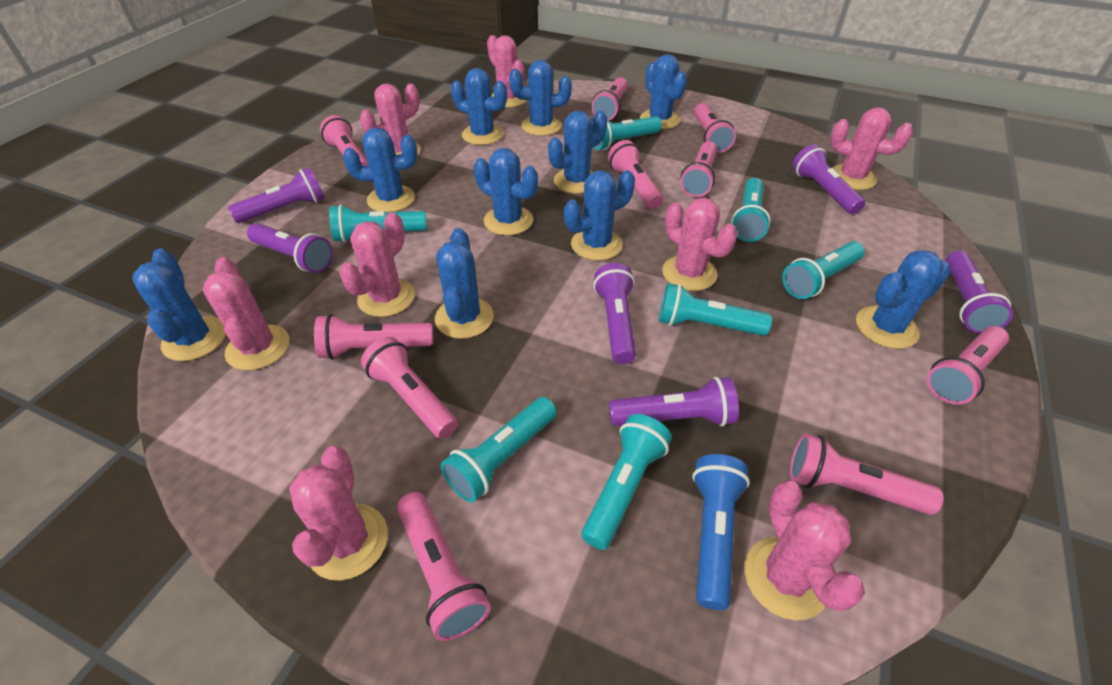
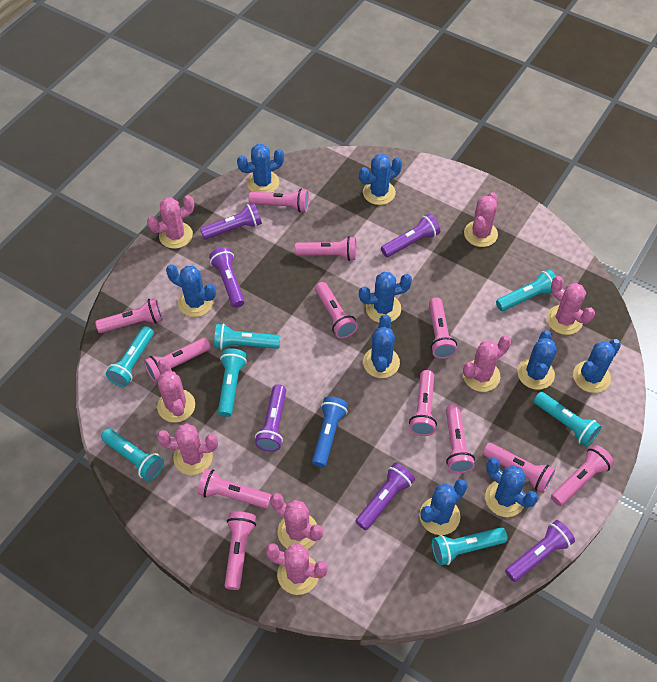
blue cactus: 10 -> 9
pink flashlight: 10 -> 12

